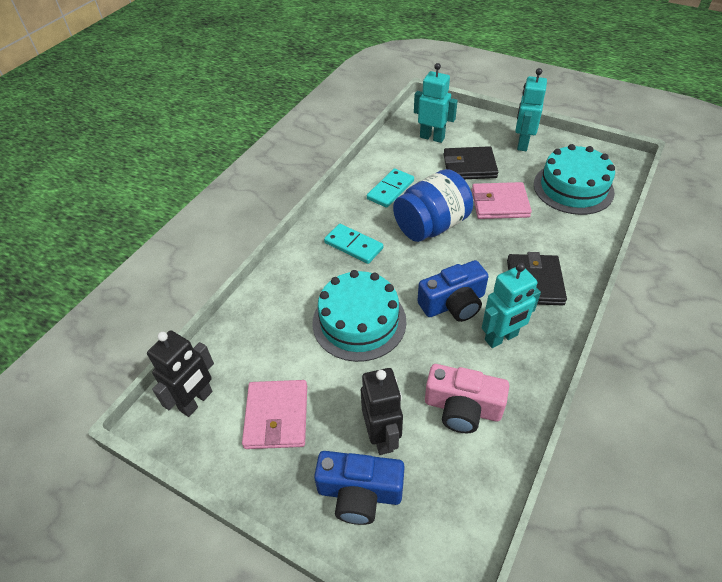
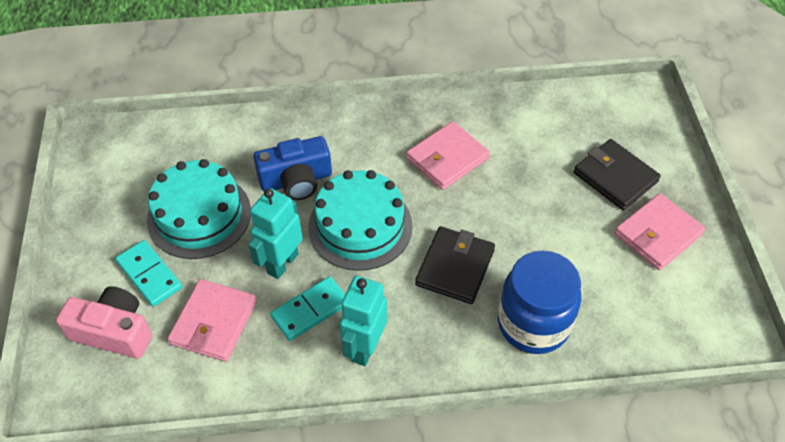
black robot: 2 -> 0
blue camera: 2 -> 1
pink wallet: 2 -> 3
turquoise robot: 3 -> 2

